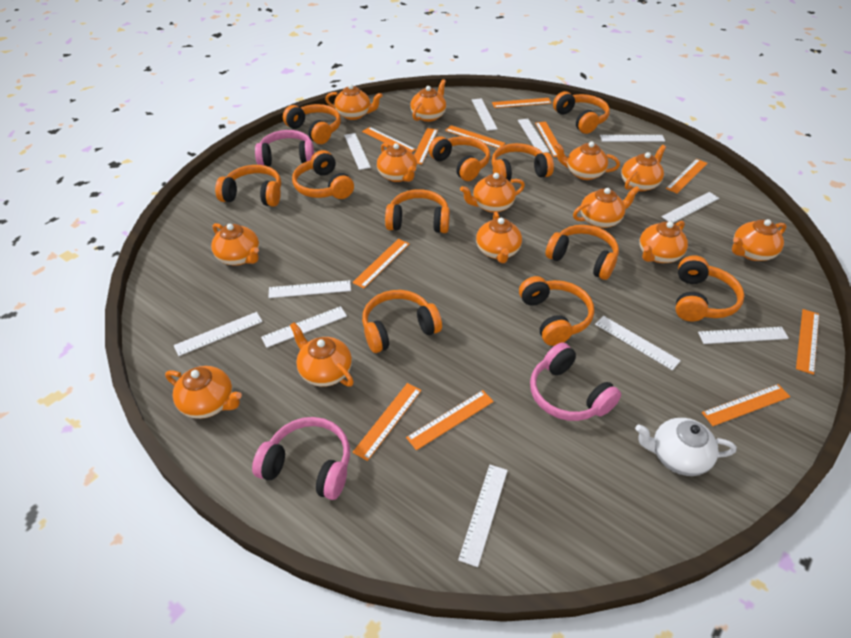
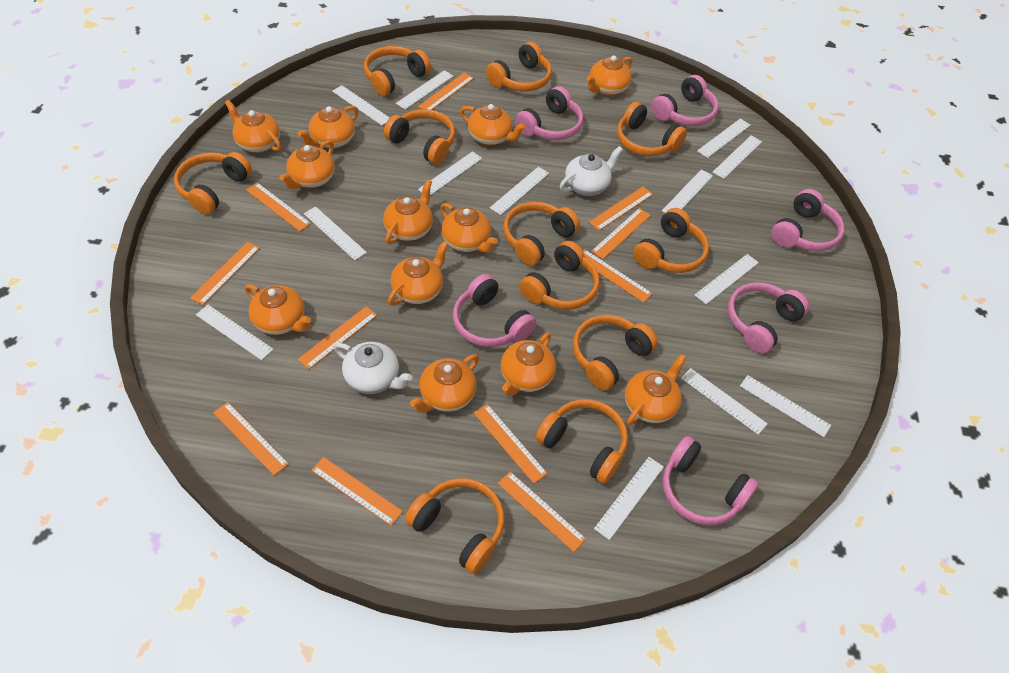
orange teapot: 13 -> 12
pink headphones: 3 -> 6
white ruler: 11 -> 13
white teapot: 1 -> 2

